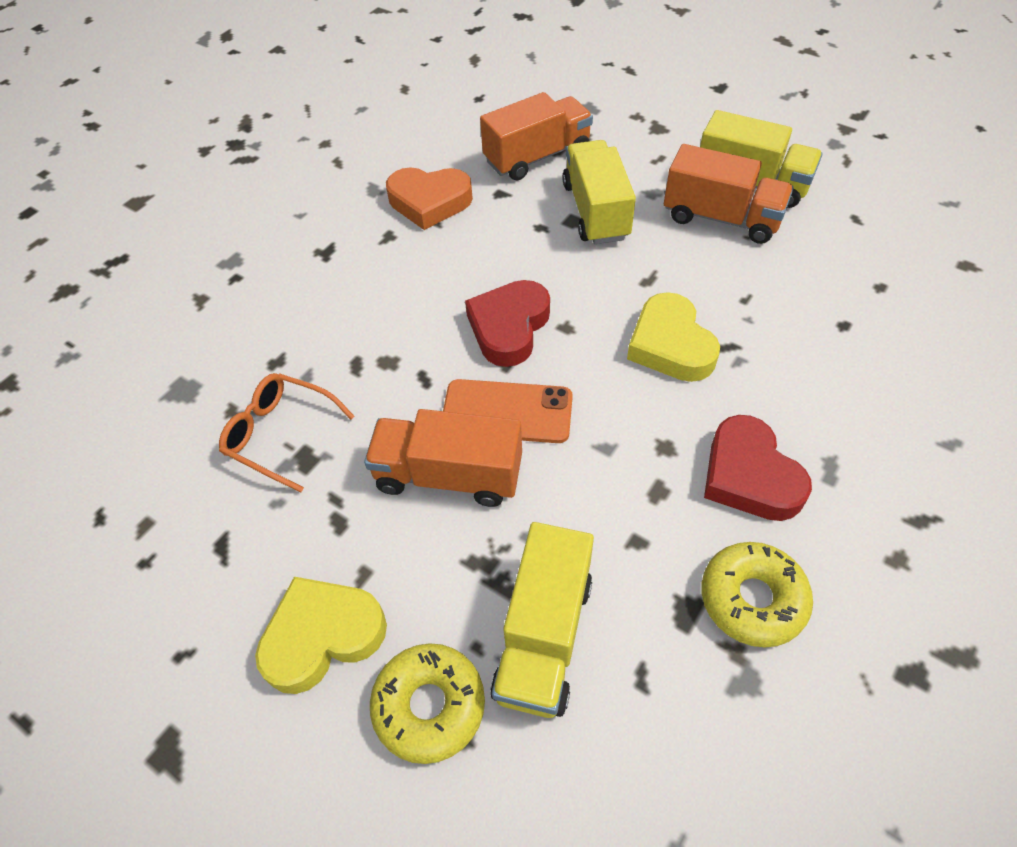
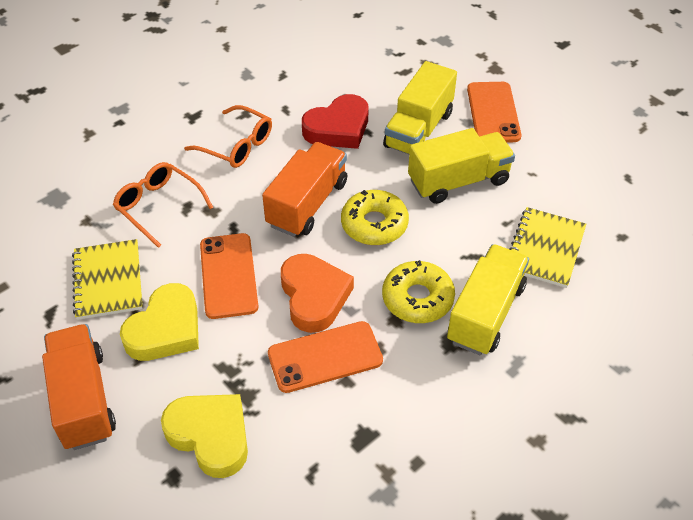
orange glasses: 1 -> 2
orange phone: 1 -> 3
orange truck: 3 -> 2
red heart: 2 -> 1
yellow notebook: 0 -> 2

